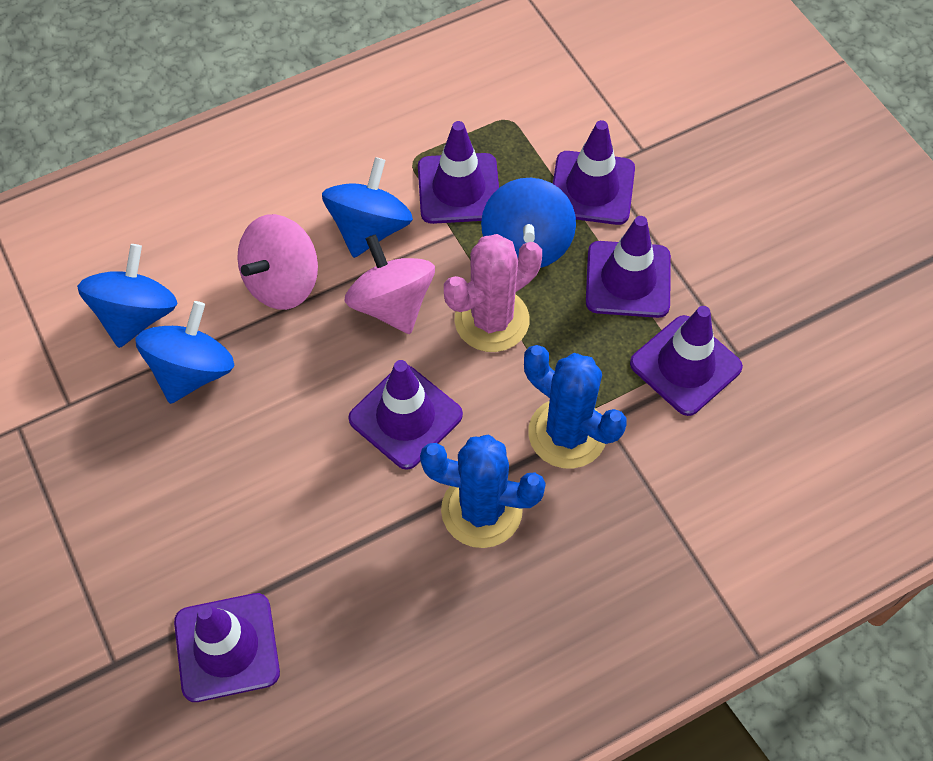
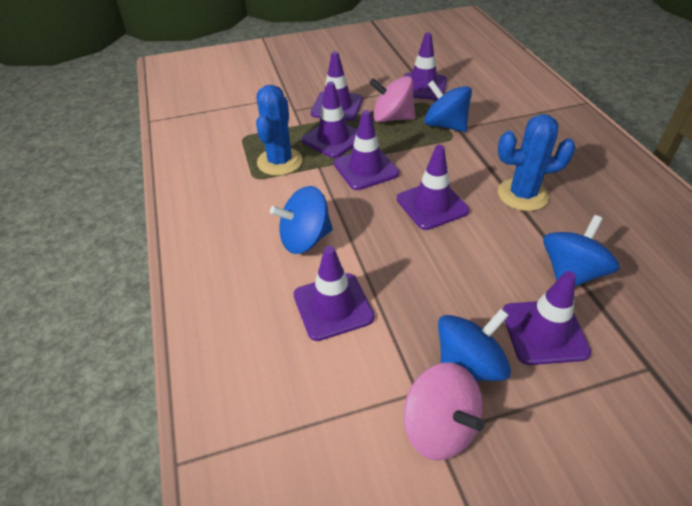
pink cactus: 1 -> 0
purple traffic cone: 6 -> 7

